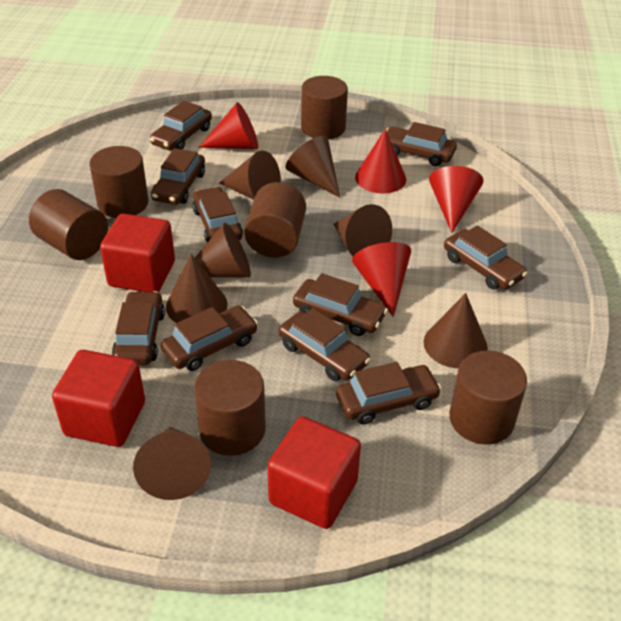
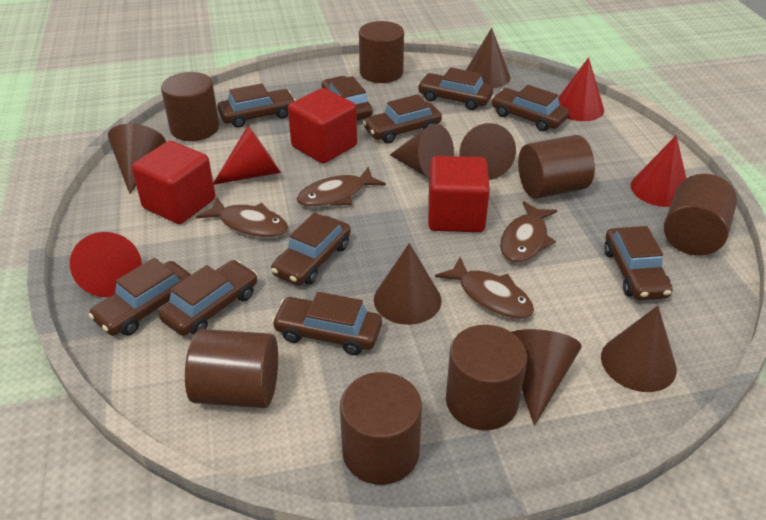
brown cylinder: 6 -> 7
brown fish: 0 -> 4

